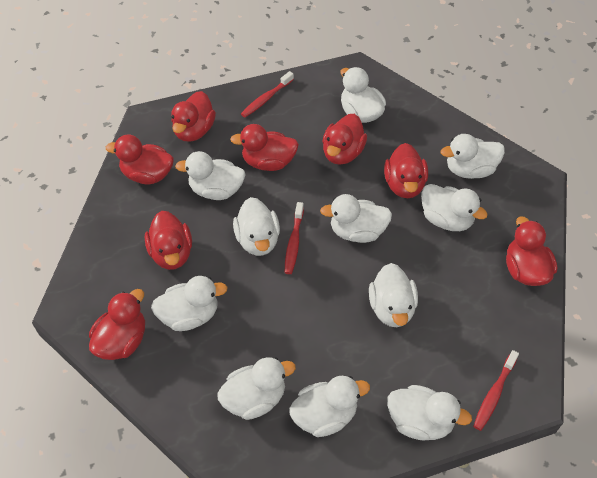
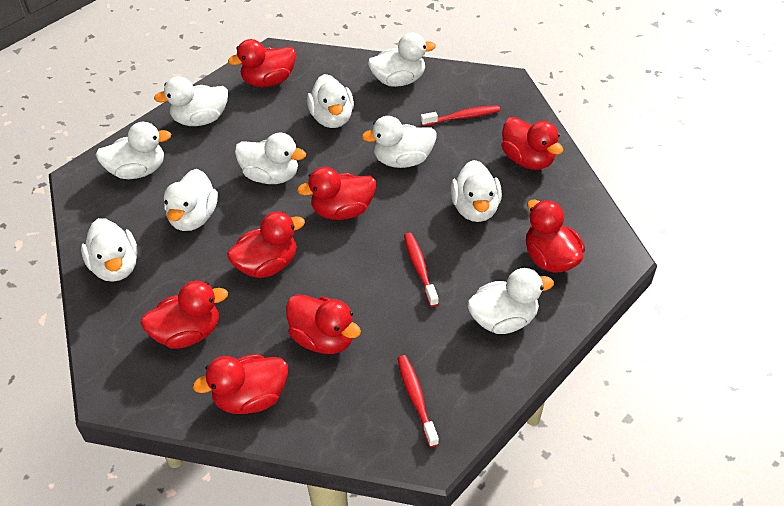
white duck: 11 -> 10

